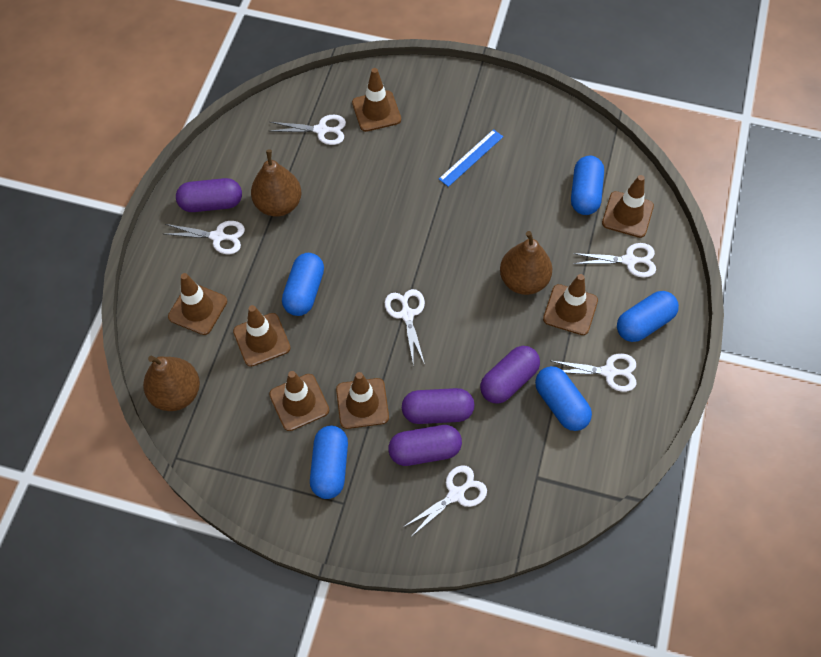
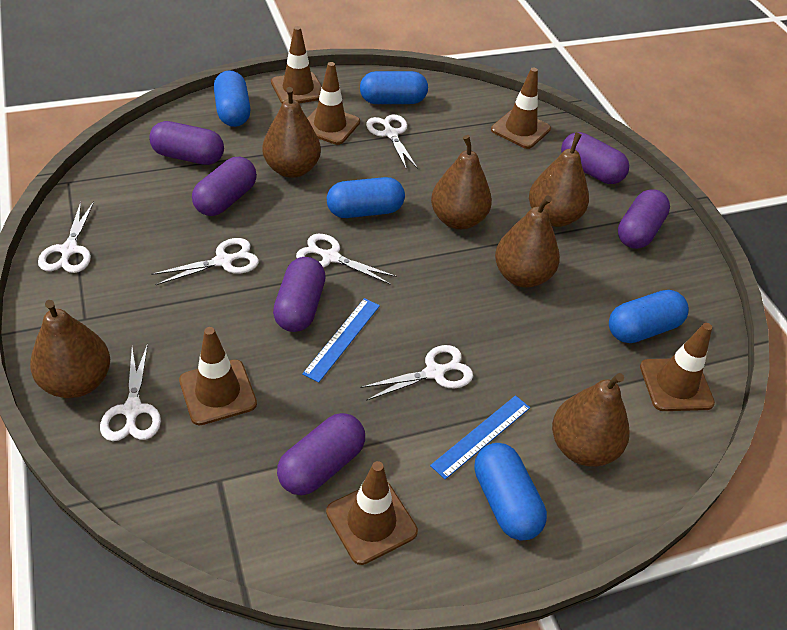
blue ruler: 1 -> 2
brown pear: 3 -> 6
brown traffic cone: 7 -> 6
purple capsule: 4 -> 6

